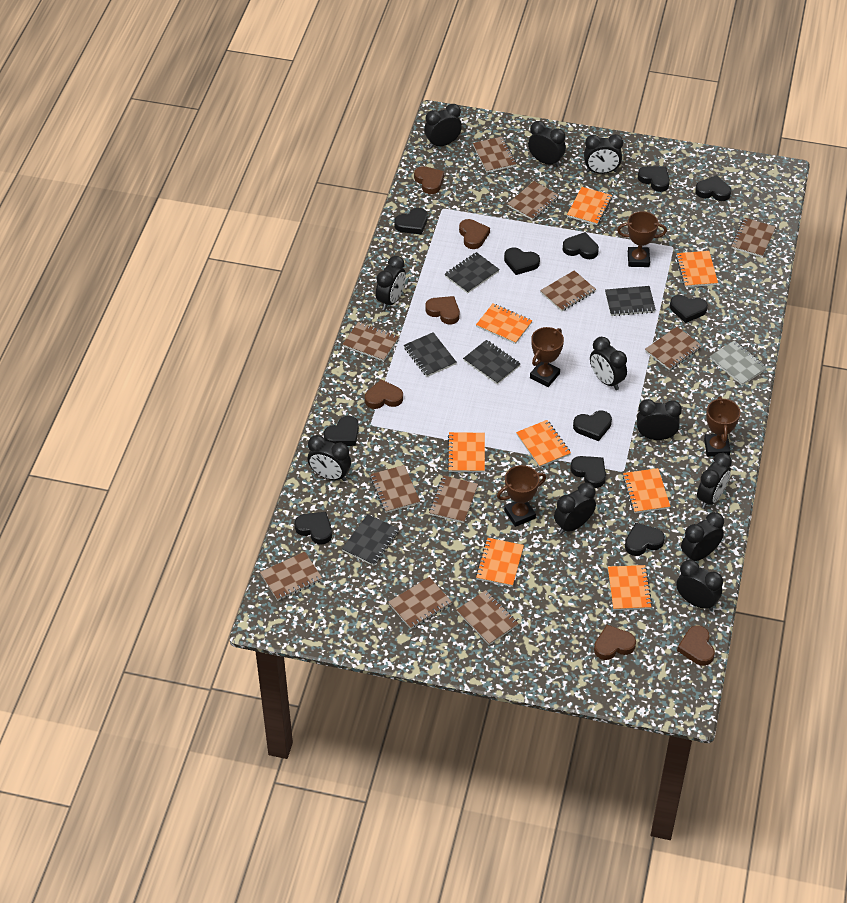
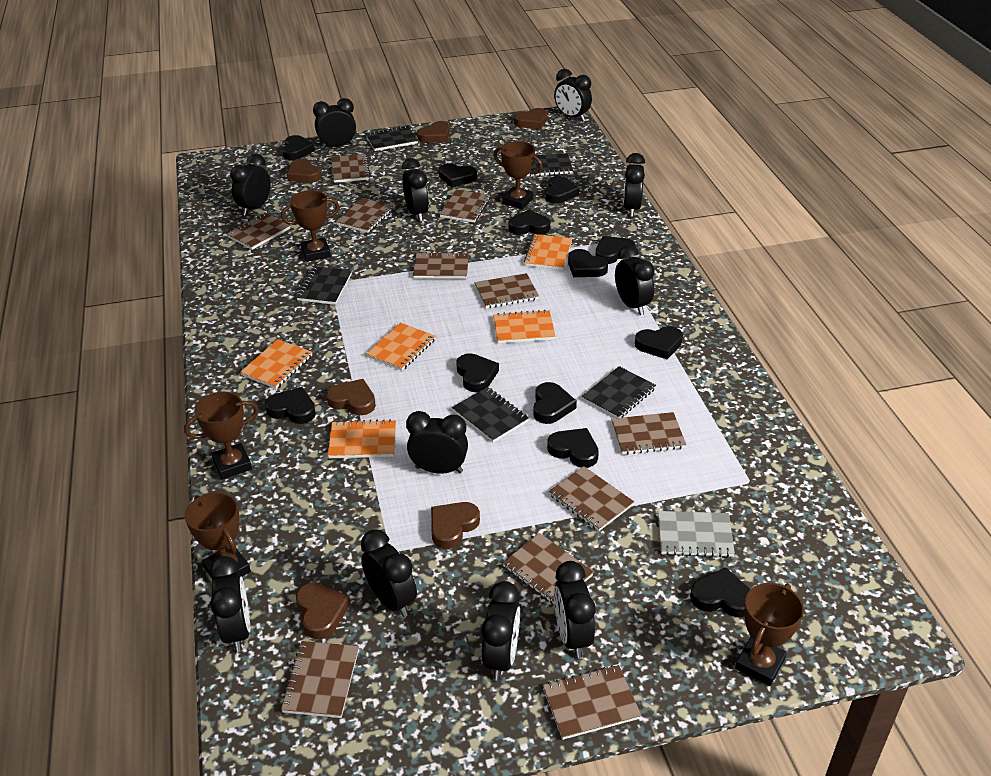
black heart: 11 -> 12
brown trophy: 4 -> 5
orange notebook: 8 -> 5

